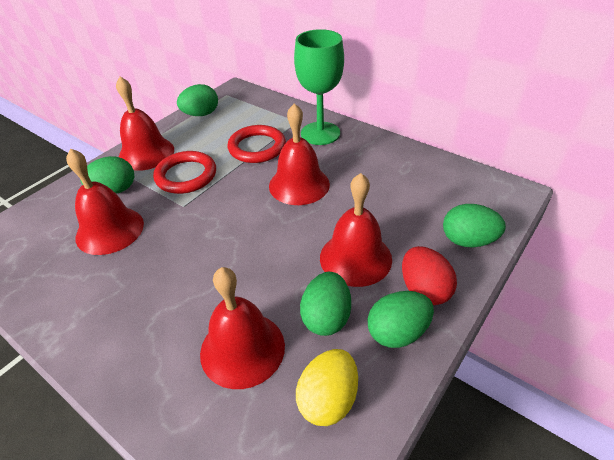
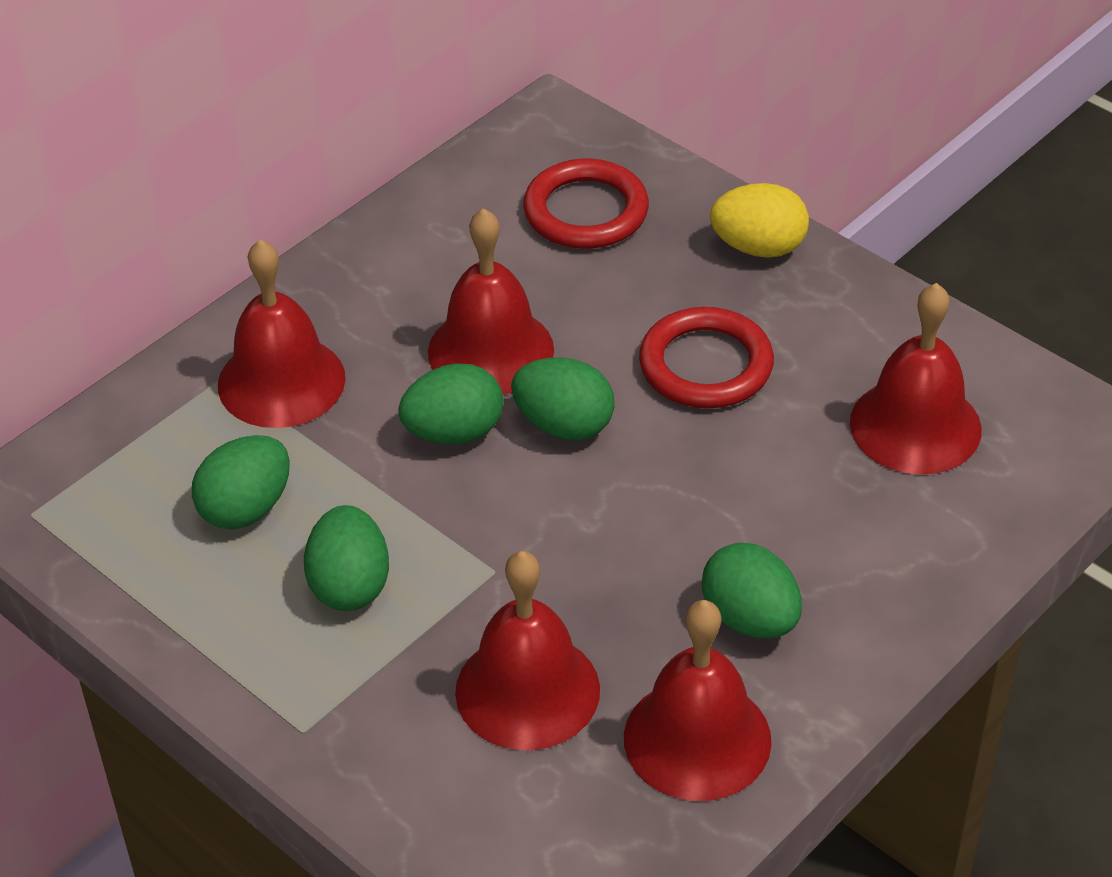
green goblet: 1 -> 0
red egg: 1 -> 0

